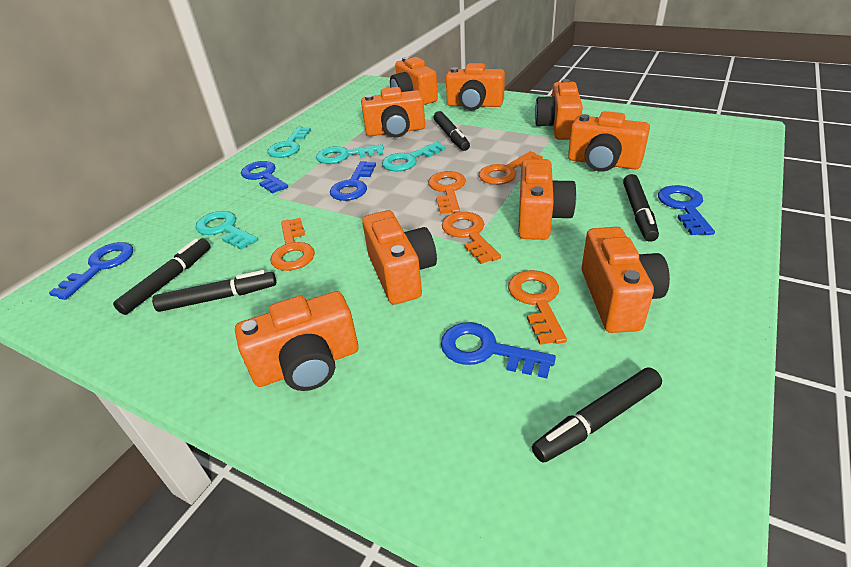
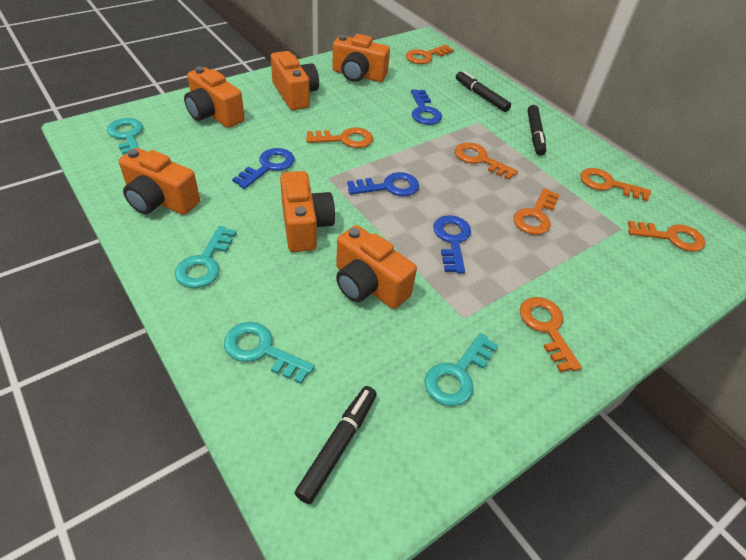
black marker: 5 -> 3
blue key: 5 -> 4
orange camera: 9 -> 6
orange key: 5 -> 7

